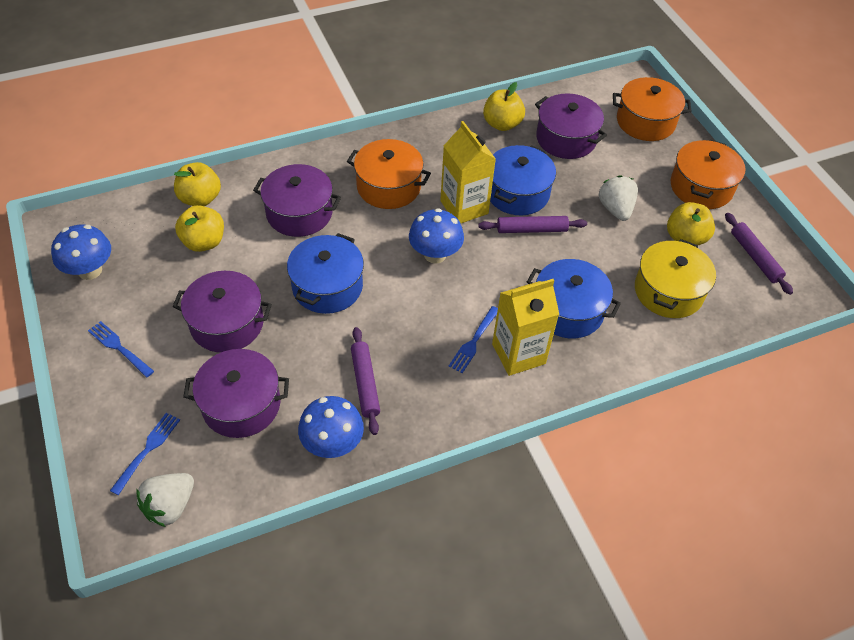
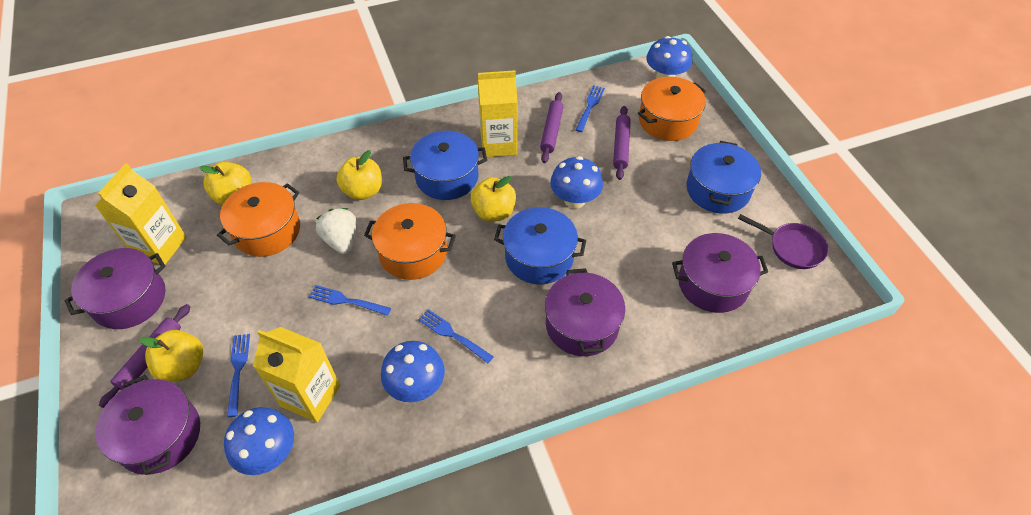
blue fork: 3 -> 4
blue mushroom: 3 -> 4
purple pan: 0 -> 1
white strawberry: 2 -> 1
yellow carton: 2 -> 3
yellow pot: 1 -> 0

